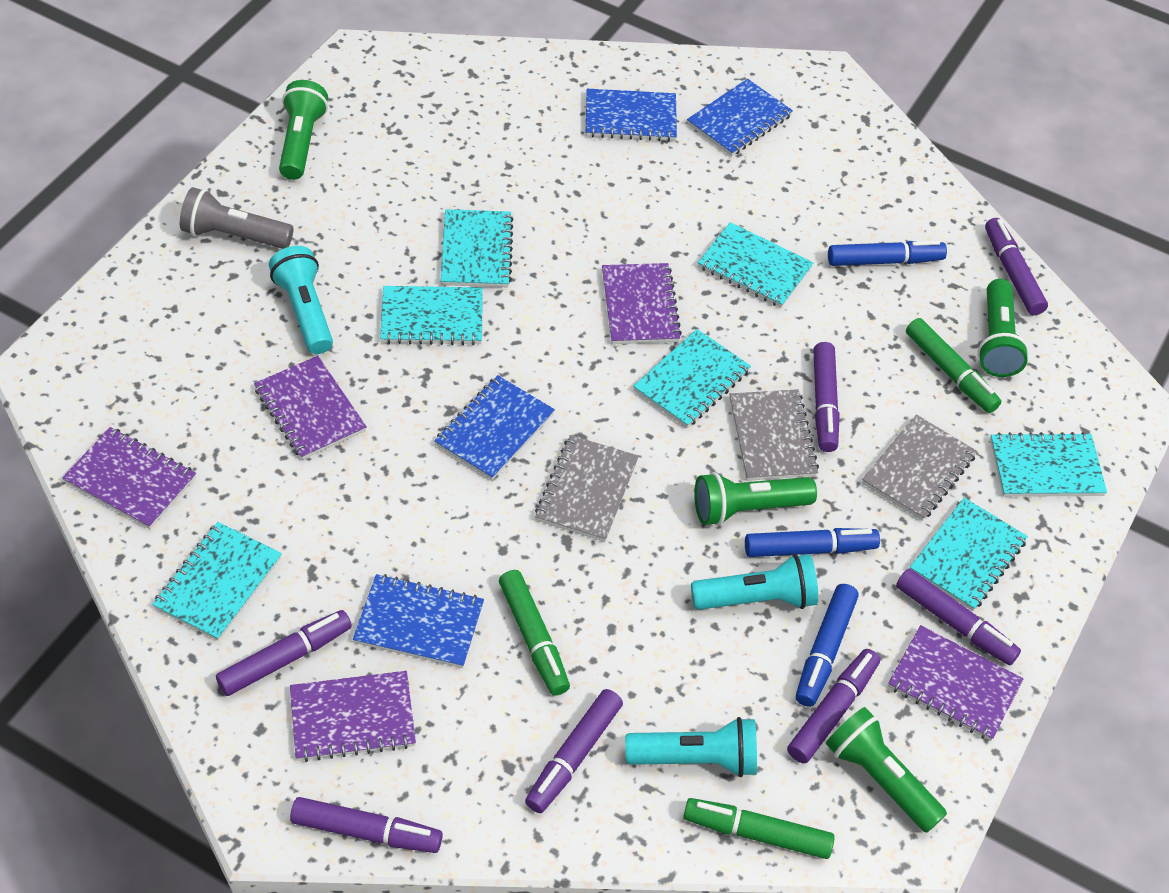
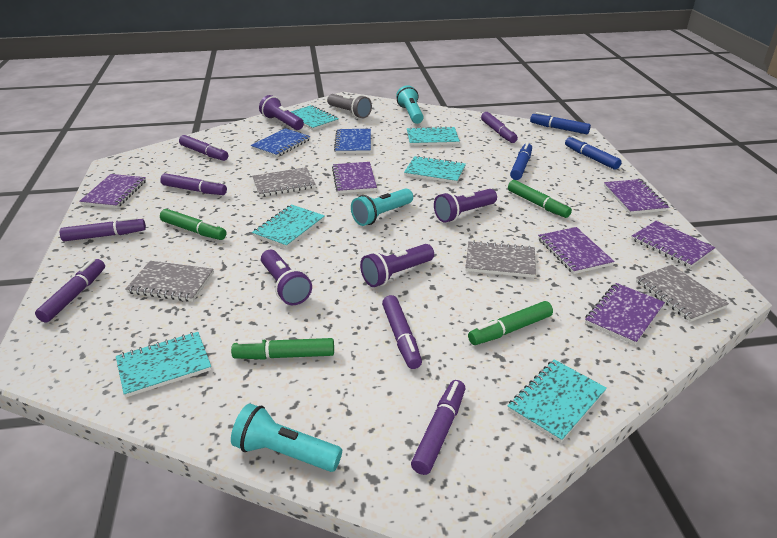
blue notebook: 4 -> 2
green flashlight: 4 -> 0
green marker: 3 -> 4
grey notebook: 3 -> 4
purple flashlight: 0 -> 4
purple notebook: 5 -> 6
turquoise notebook: 7 -> 6

